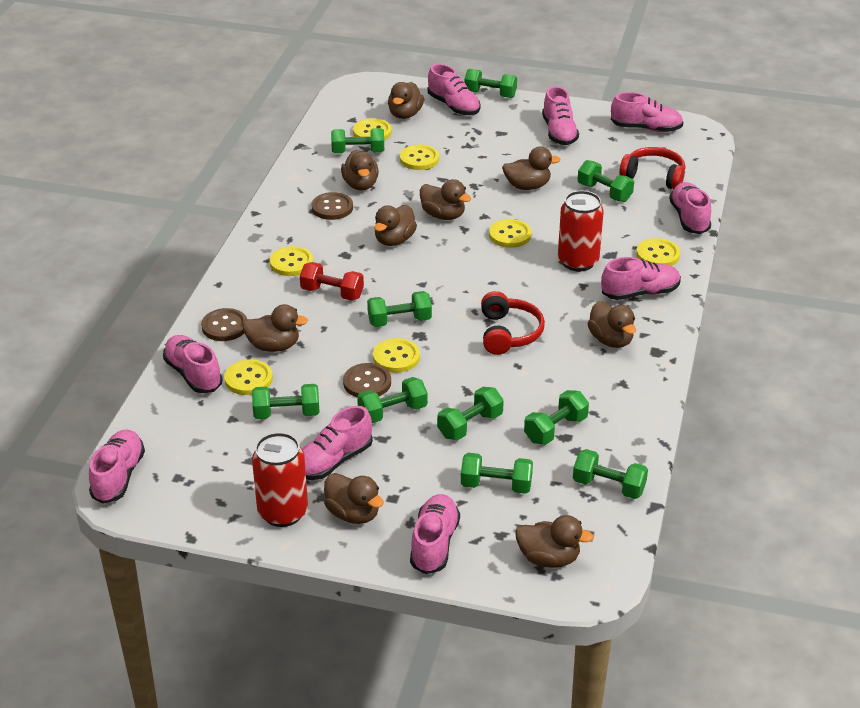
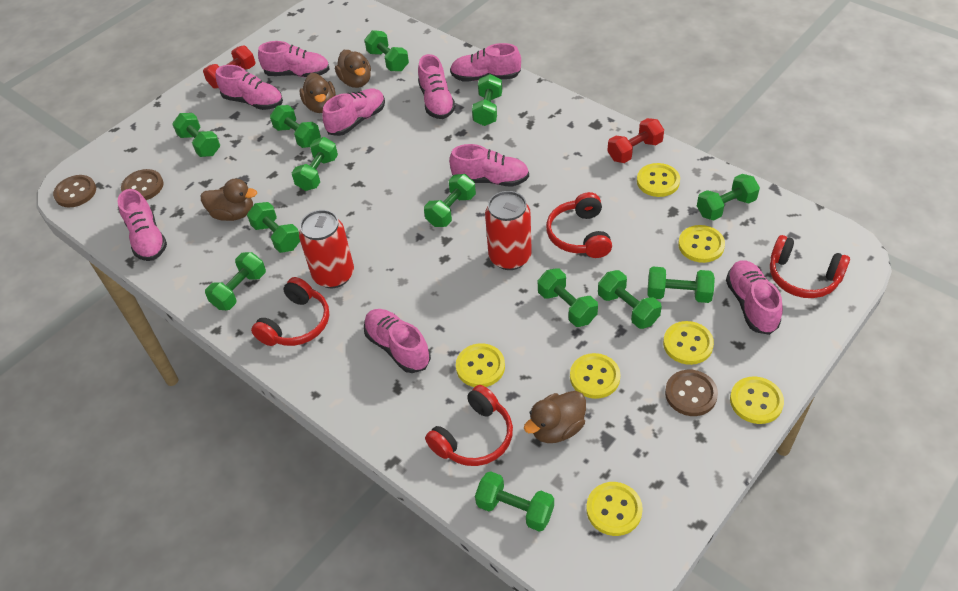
brown duck: 9 -> 4
green dumbbell: 10 -> 13
red dumbbell: 1 -> 2
red headphones: 2 -> 4

